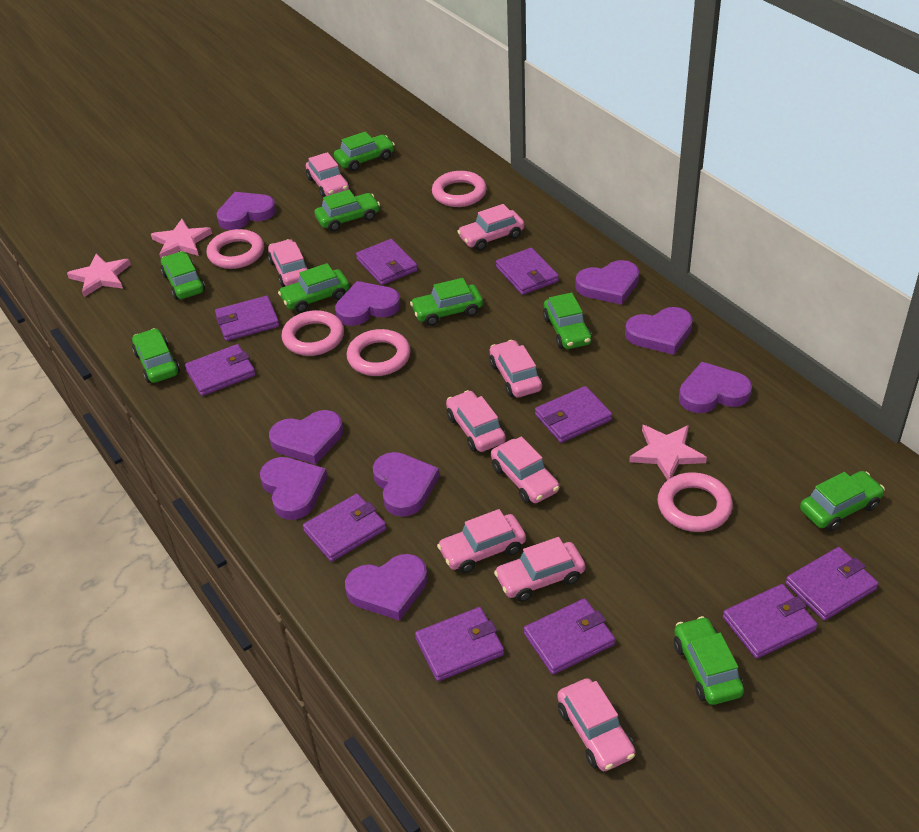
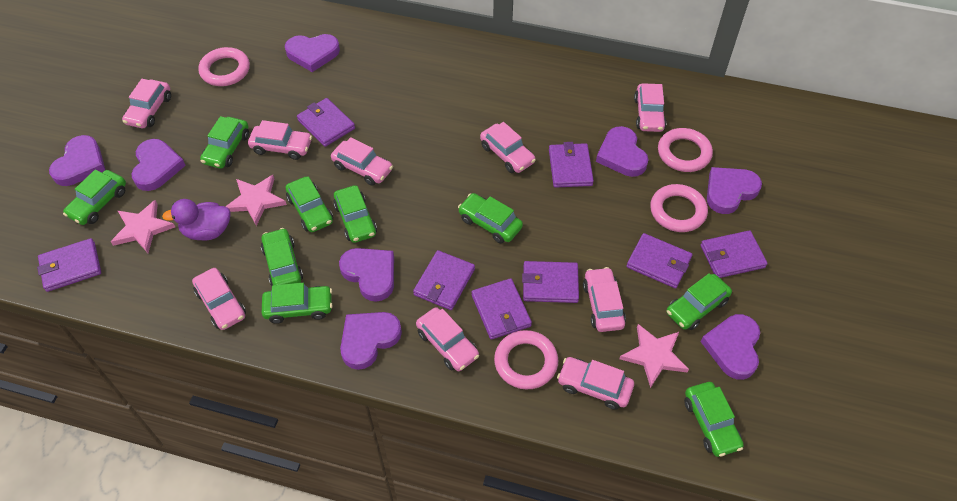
pink ring: 5 -> 4
purple duck: 0 -> 1
purple heart: 9 -> 8
purple wallet: 10 -> 8

